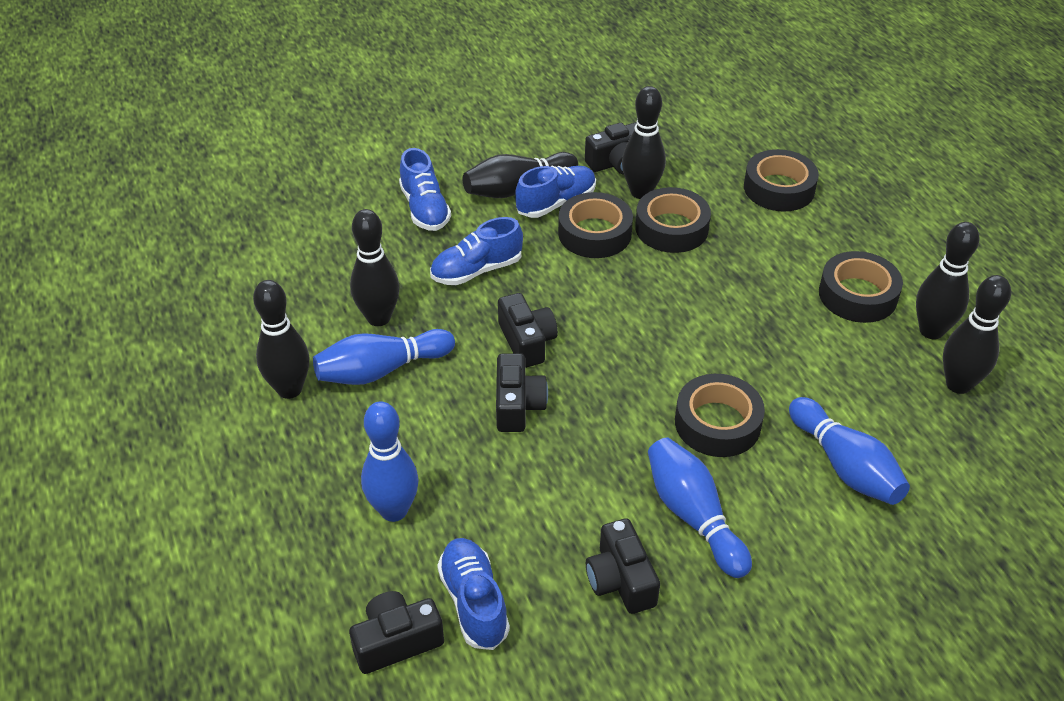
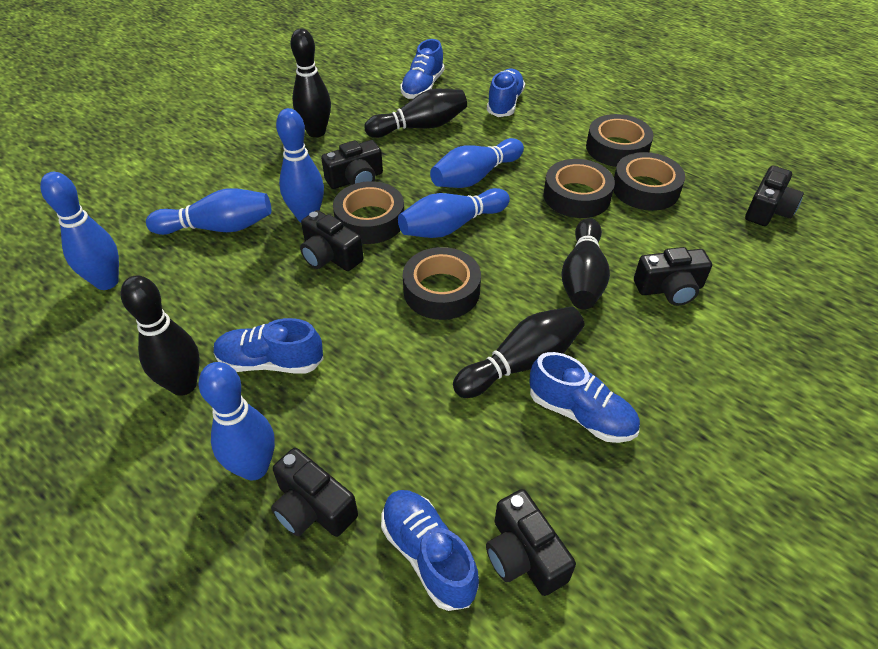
black bowling pin: 6 -> 5
black camera: 5 -> 6
blue bowling pin: 4 -> 6
blue shoe: 4 -> 5

